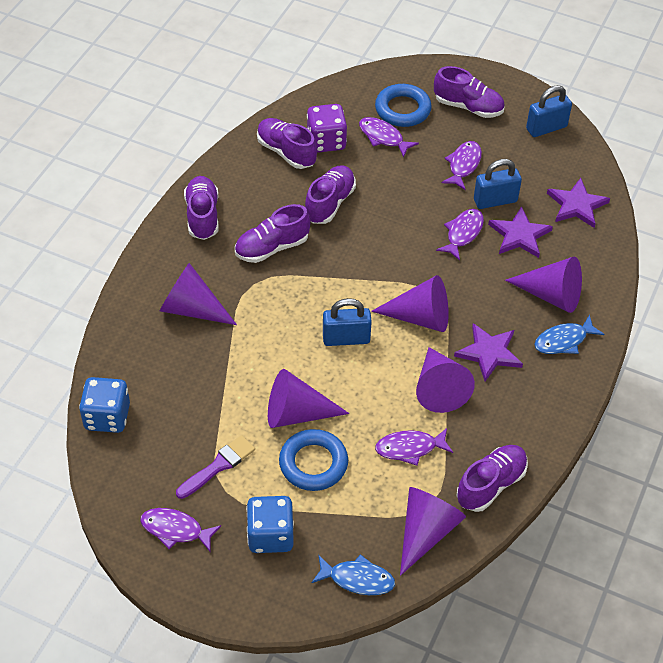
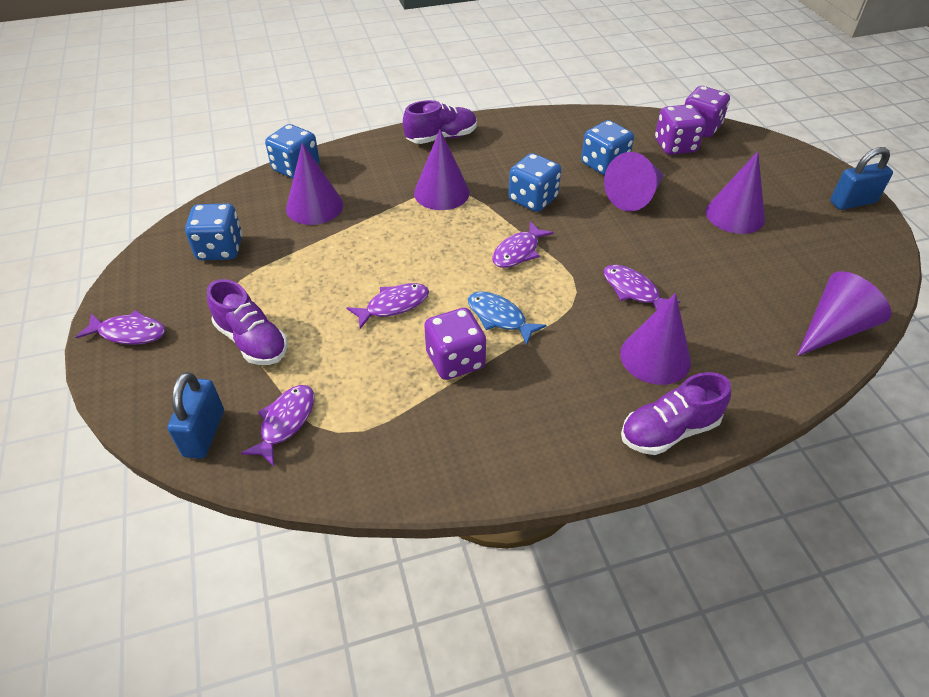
blue dice: 2 -> 4
blue fish: 2 -> 1
blue padlock: 3 -> 2
blue ring: 2 -> 0
purple brush: 1 -> 0
purple dice: 1 -> 3
purple shoe: 6 -> 3
purple star: 3 -> 0

